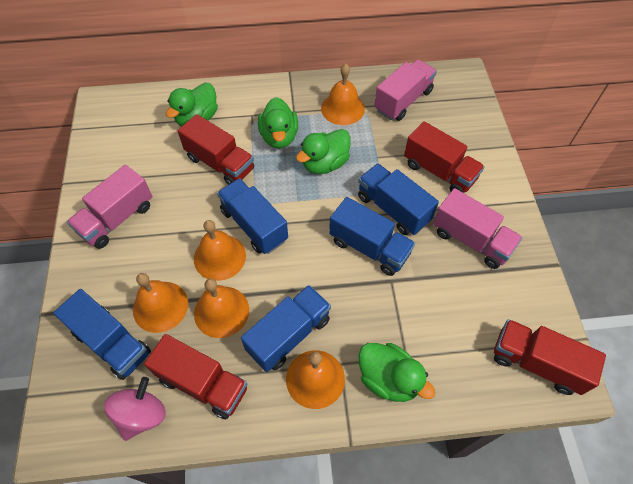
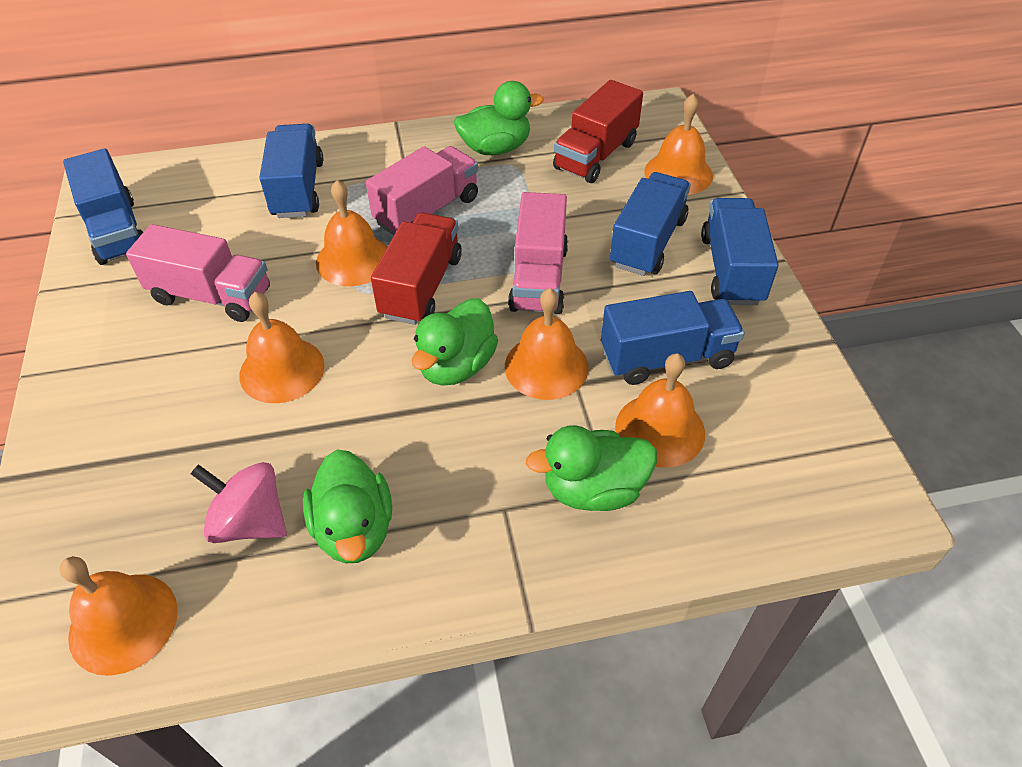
orange bell: 5 -> 6
red truck: 4 -> 2

